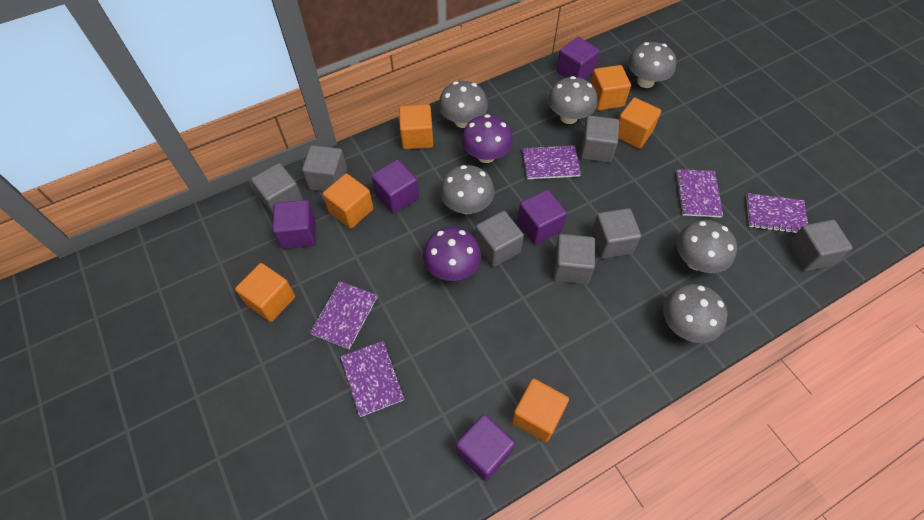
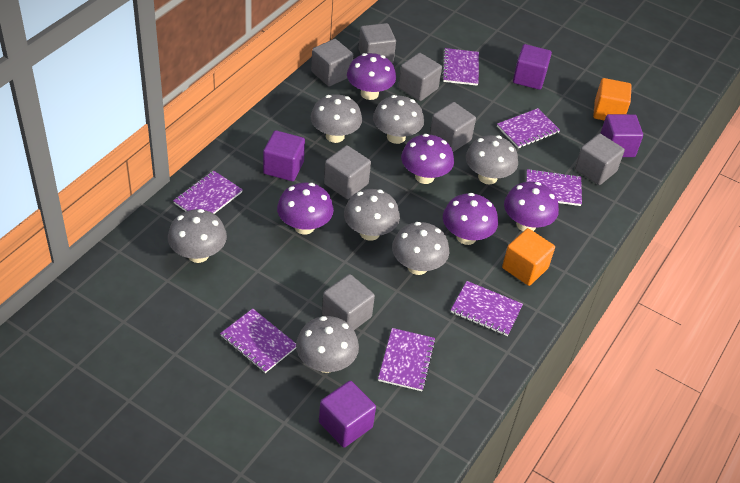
grey mushroom: 6 -> 7
orange cube: 6 -> 2
purple cube: 5 -> 4
purple mushroom: 2 -> 5
purple notebook: 5 -> 7

